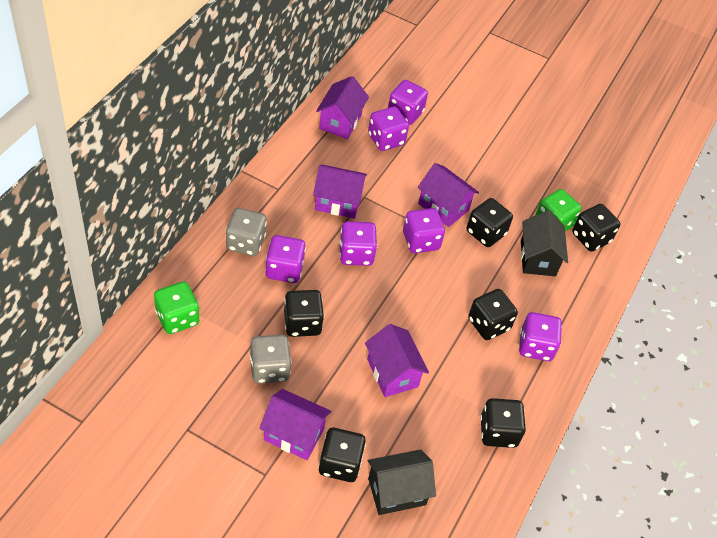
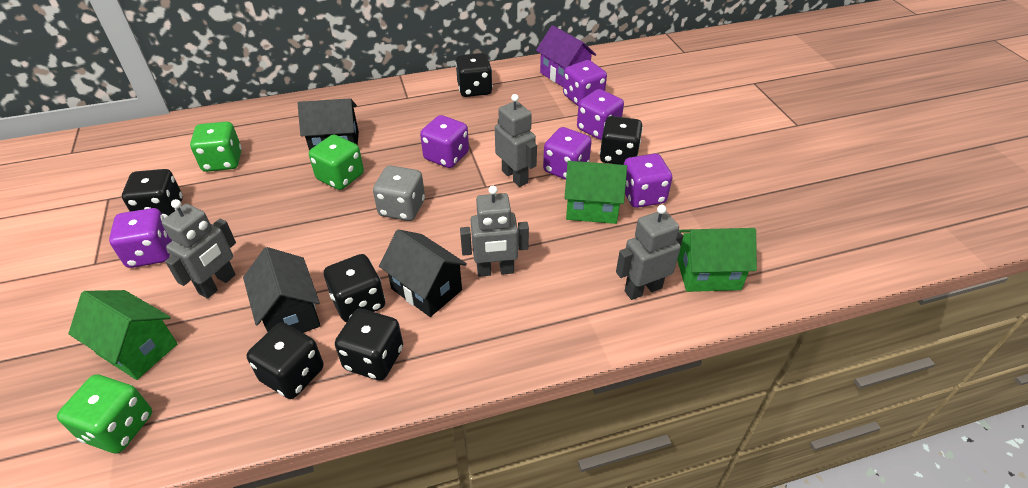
black house: 2 -> 3
green dice: 2 -> 3
green house: 0 -> 3
grey dice: 2 -> 1
grey robot: 0 -> 4
purple house: 5 -> 1

